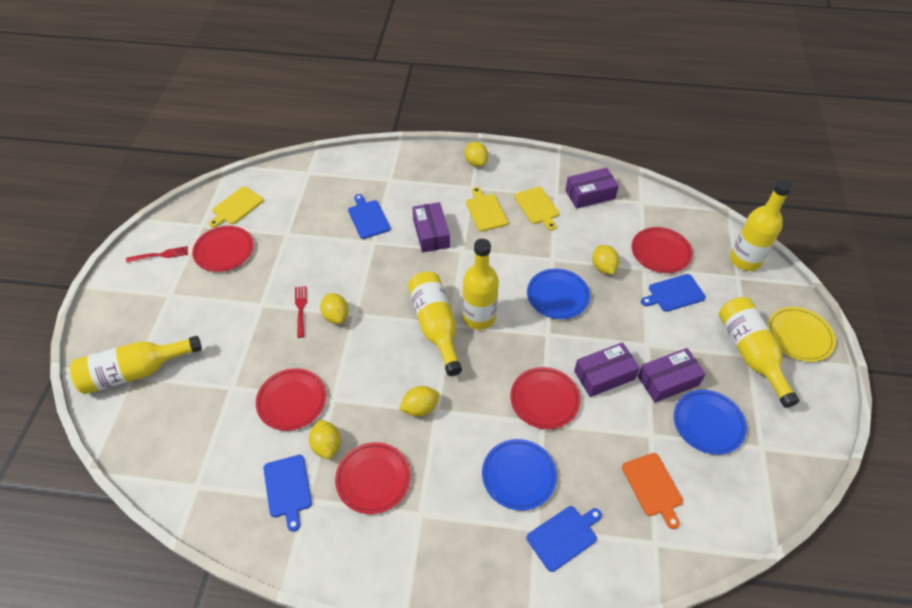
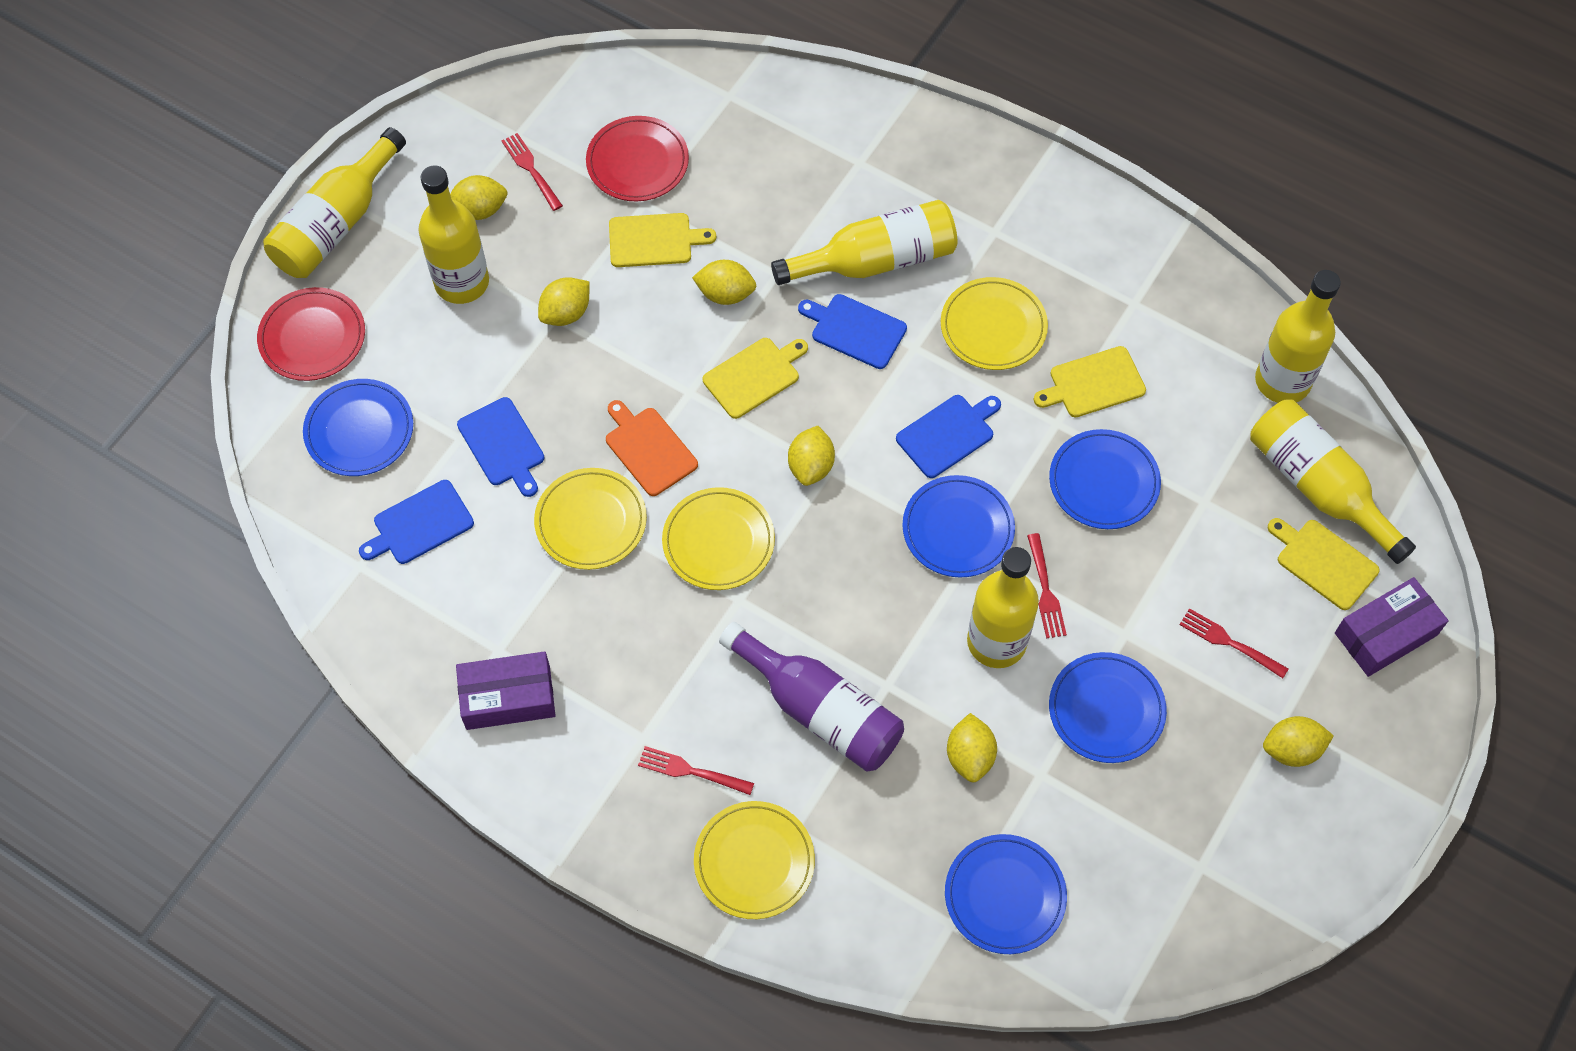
blue plate: 3 -> 5
purple bottle: 0 -> 1
purple box: 4 -> 2
red fork: 2 -> 4
red plate: 5 -> 2
yellow bottle: 5 -> 6
yellow cutting board: 3 -> 4
yellow lemon: 5 -> 6
yellow plate: 1 -> 4

